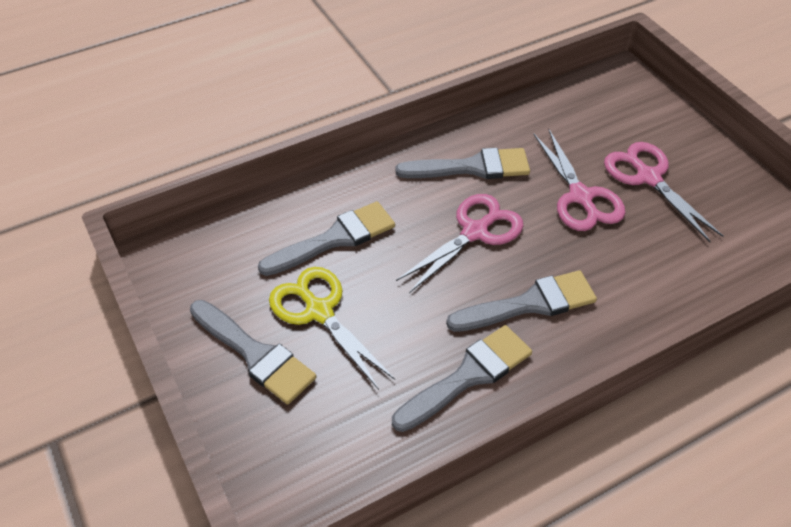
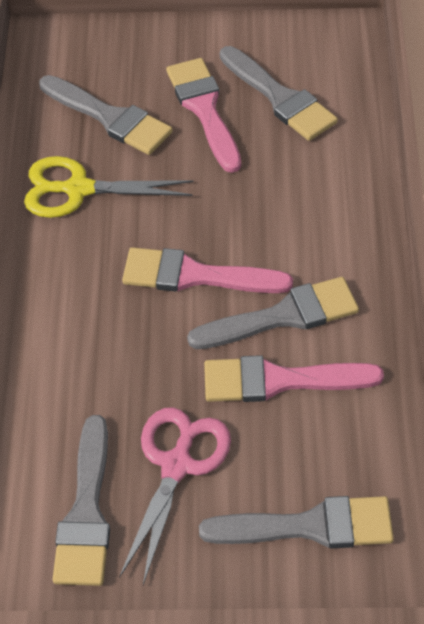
pink brush: 0 -> 3
pink scissors: 3 -> 1

